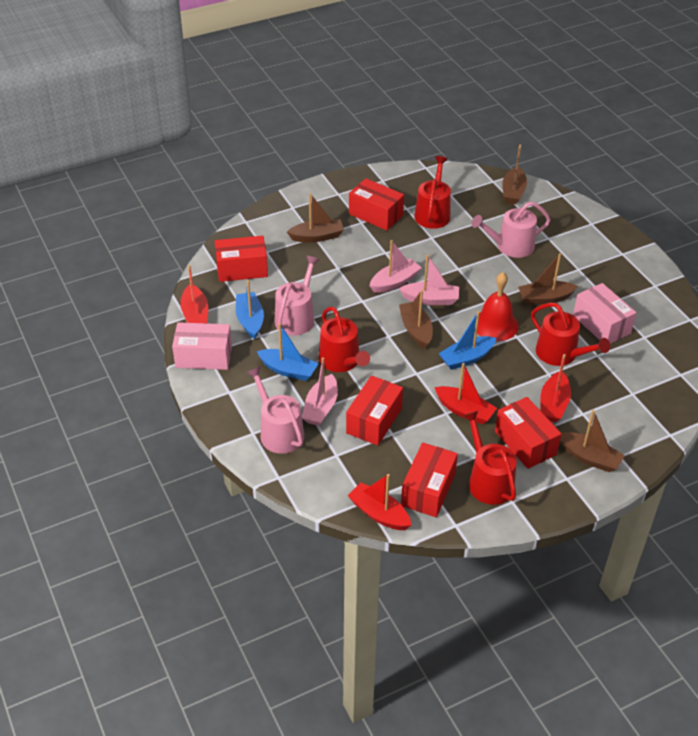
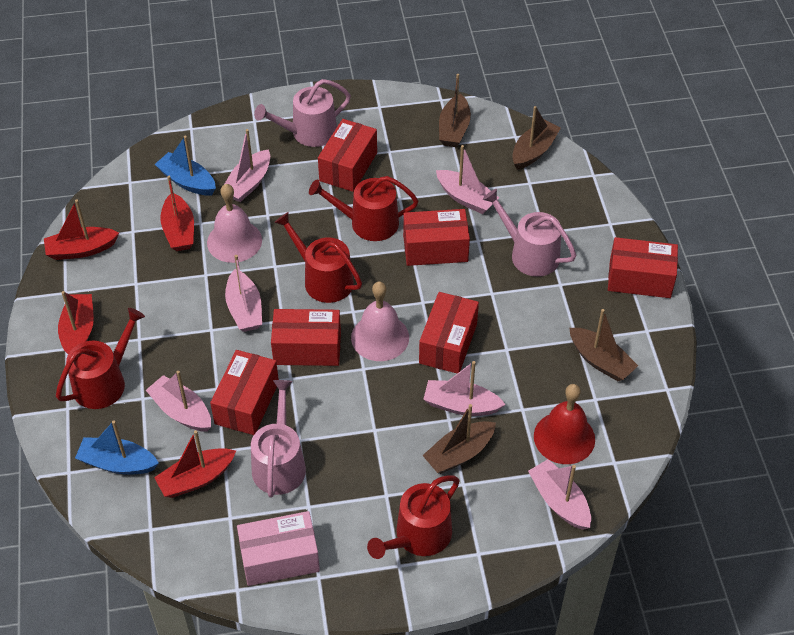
blue boat: 3 -> 2
brown boat: 5 -> 4
pink bell: 0 -> 2
pink boat: 3 -> 6
pink box: 2 -> 1
red box: 5 -> 6

